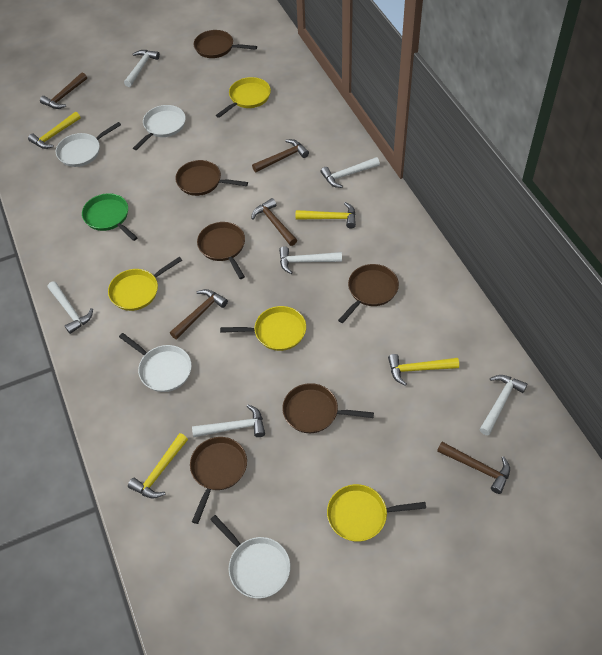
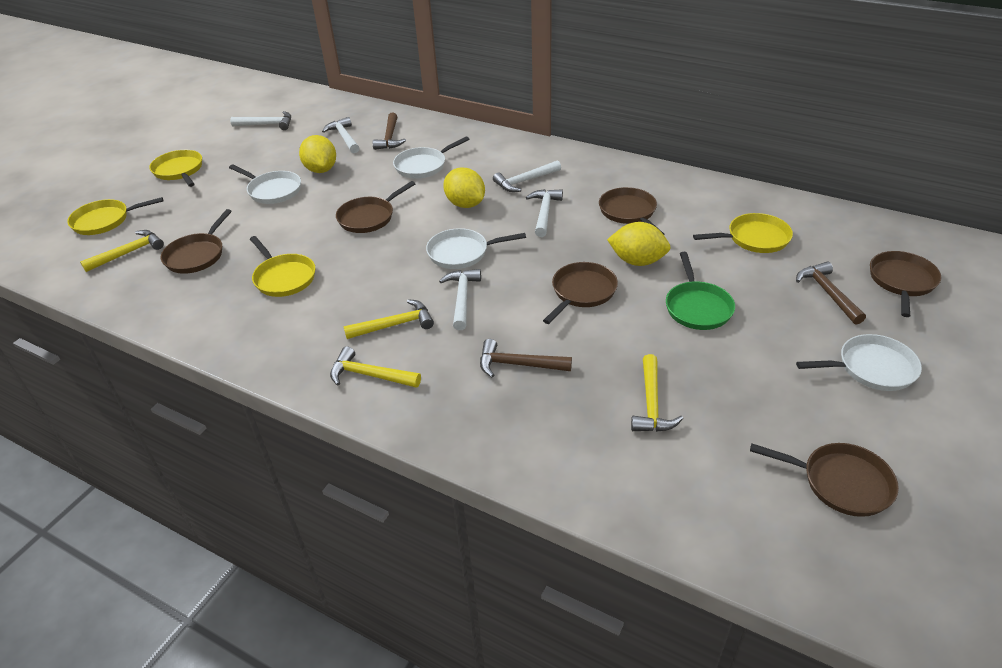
brown hammer: 5 -> 3
white hammer: 6 -> 5
yellow lemon: 0 -> 3

